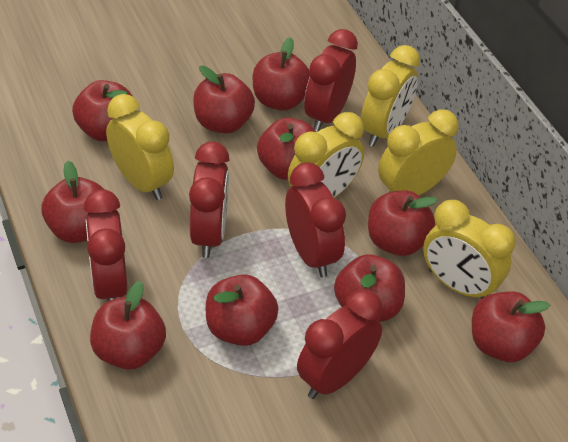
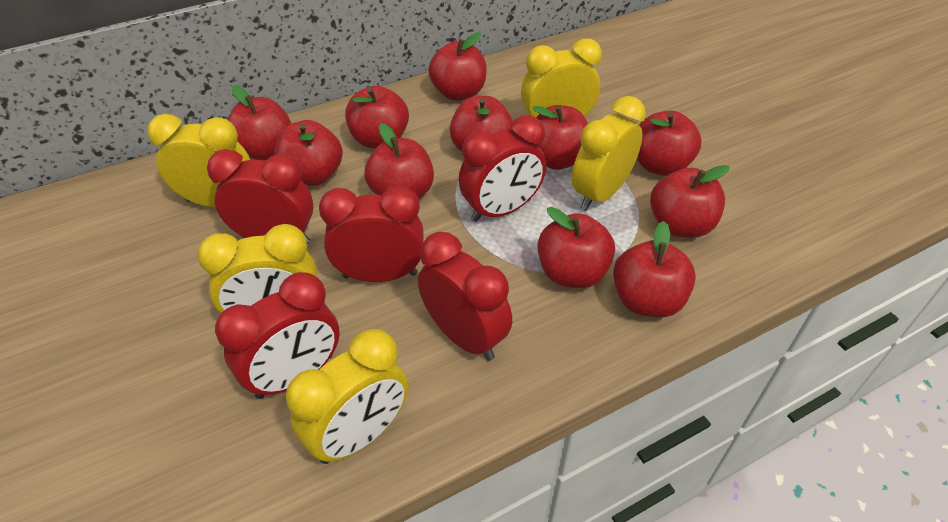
red apple: 10 -> 11

